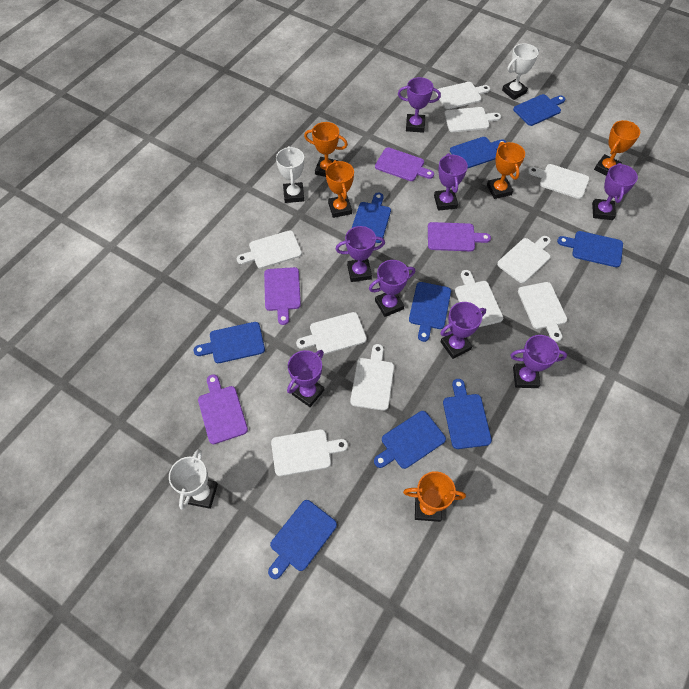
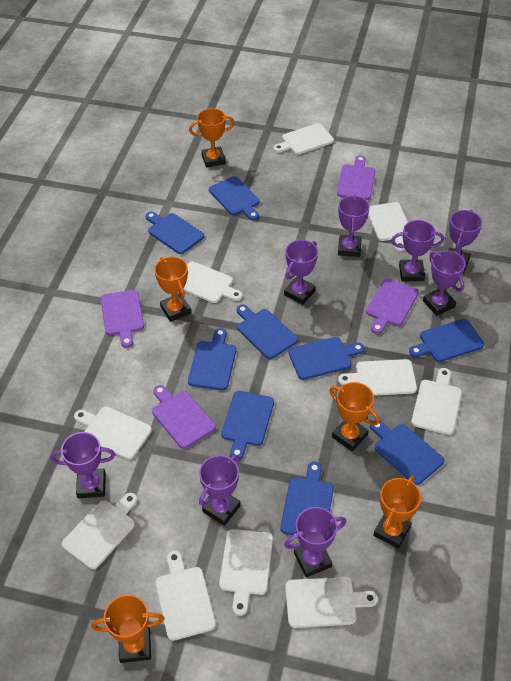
white trophy: 3 -> 0

